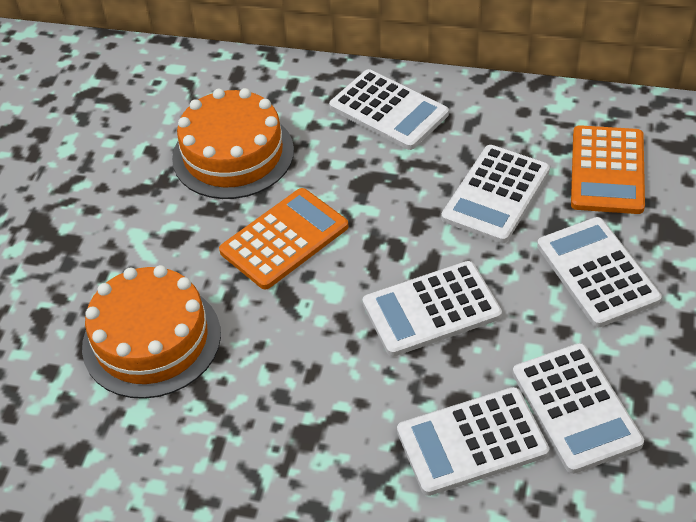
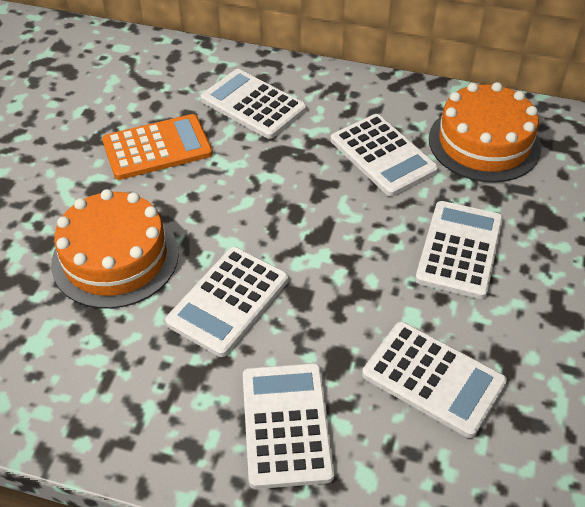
orange calculator: 2 -> 1

